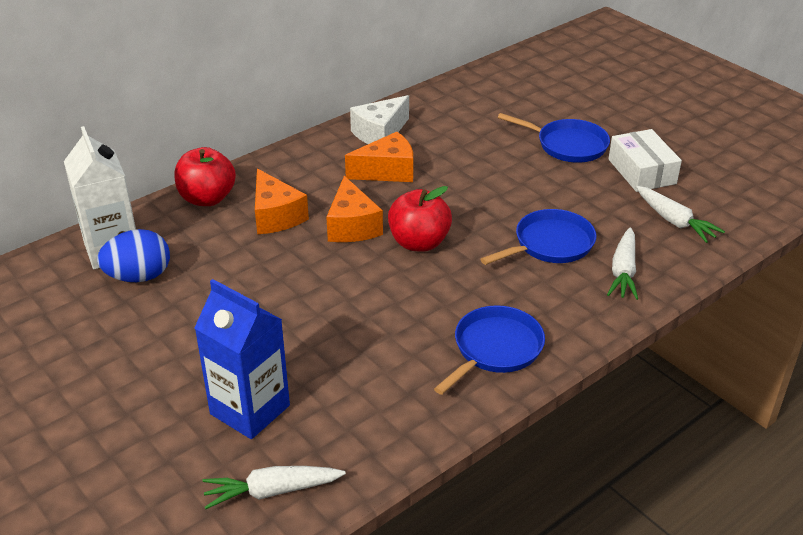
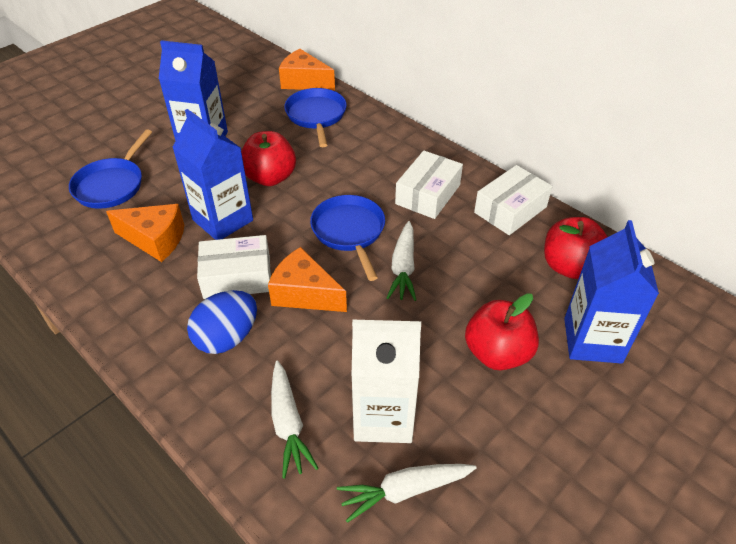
blue carton: 1 -> 3
red apple: 2 -> 3
white box: 1 -> 3
white cheese: 1 -> 0

